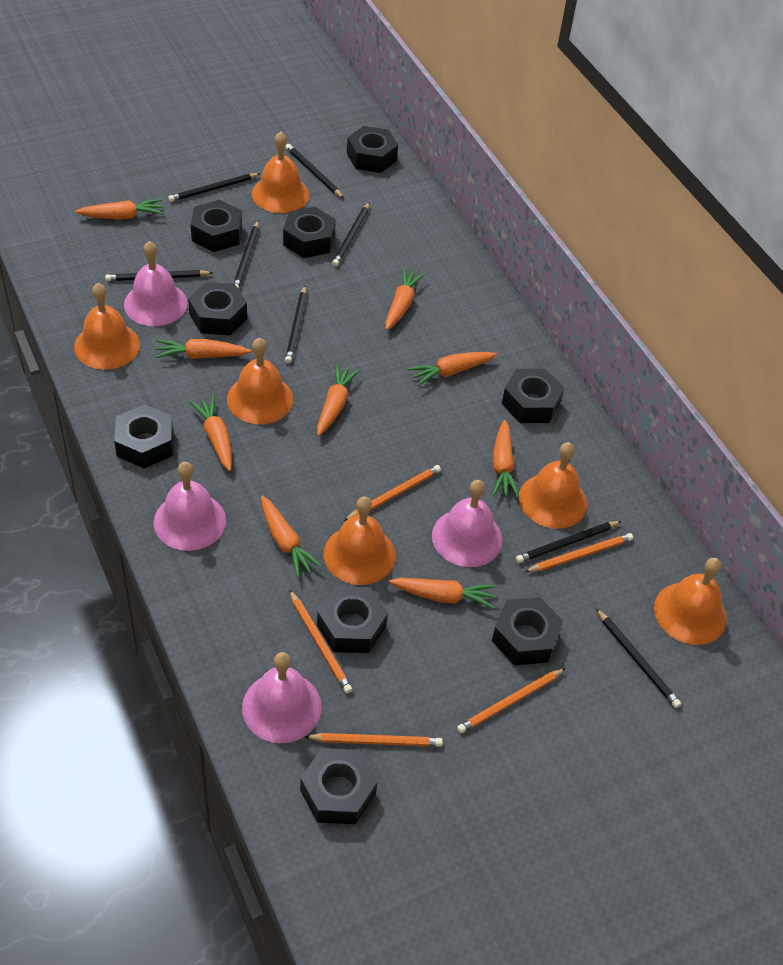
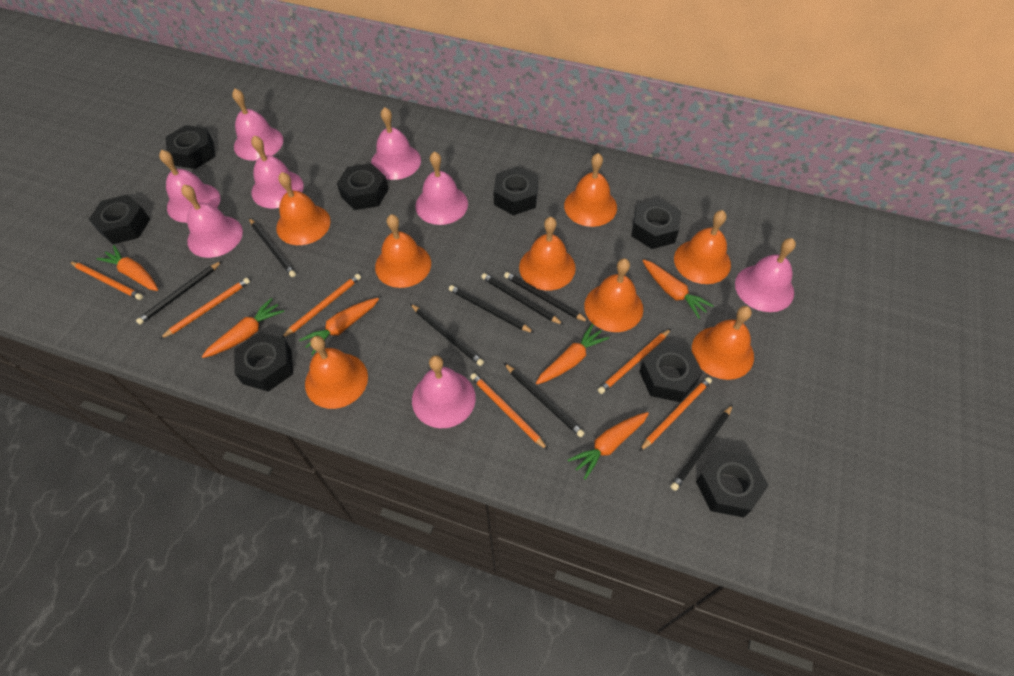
black nut: 9 -> 8
orange bell: 6 -> 8
orange carrot: 9 -> 6
orange pencil: 5 -> 6
pink bell: 4 -> 8

